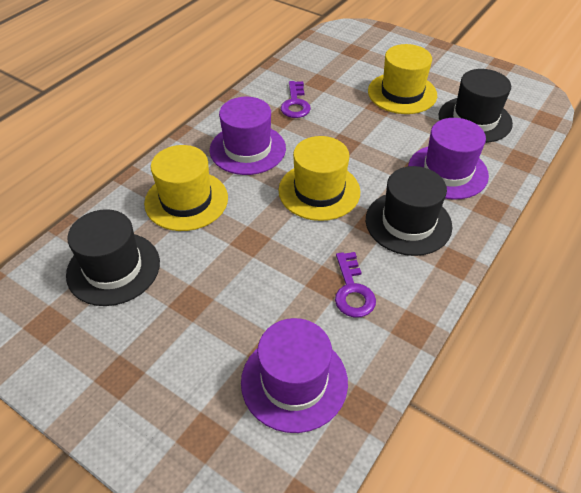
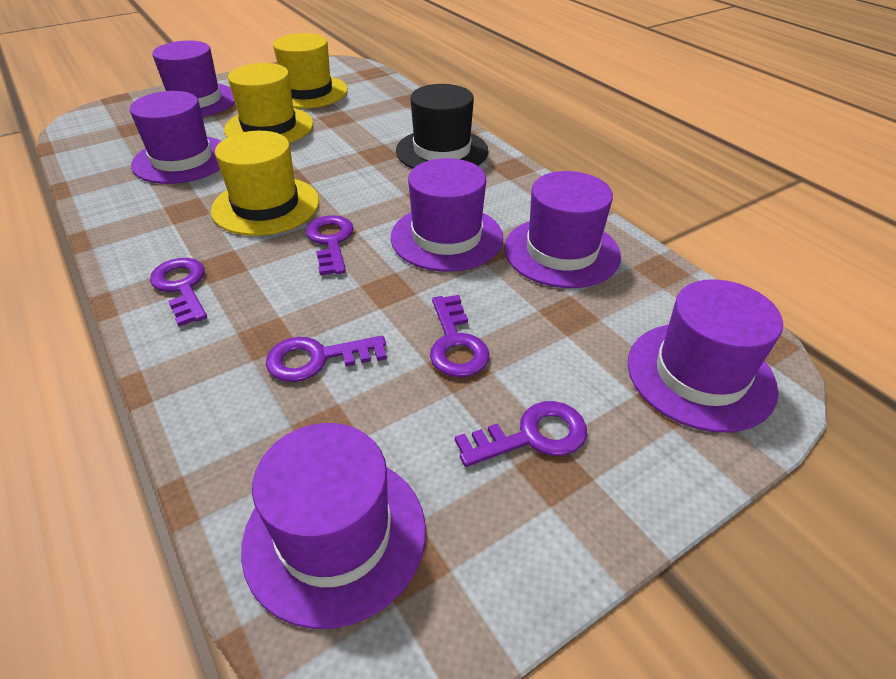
black hat: 3 -> 1
purple hat: 3 -> 6
purple key: 2 -> 5

